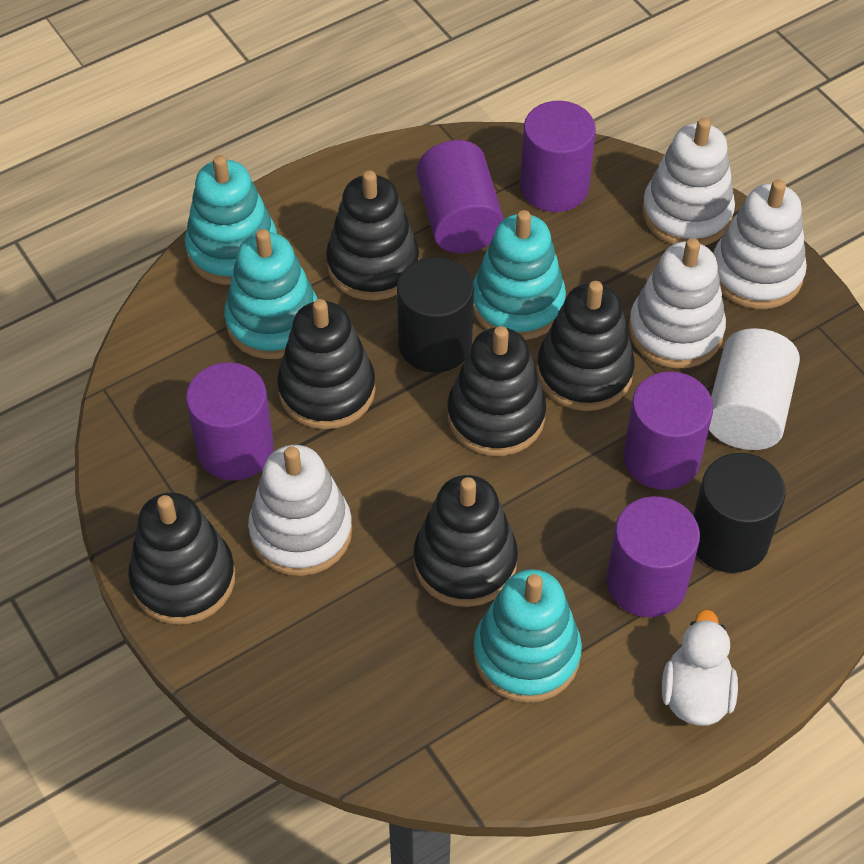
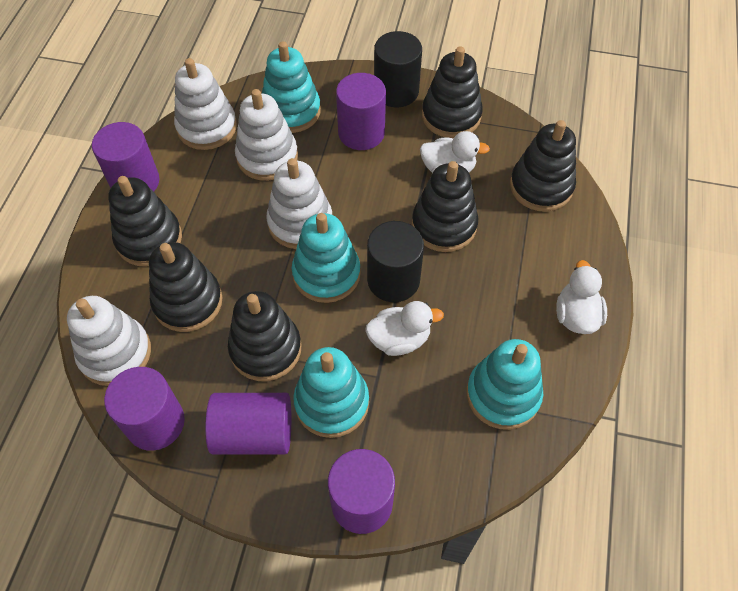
white cylinder: 1 -> 0
white duck: 1 -> 3

